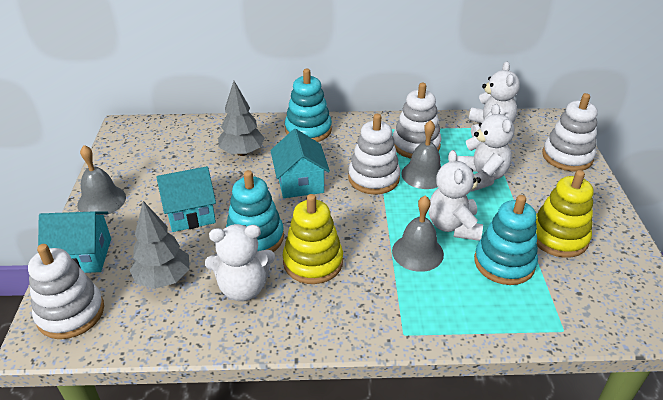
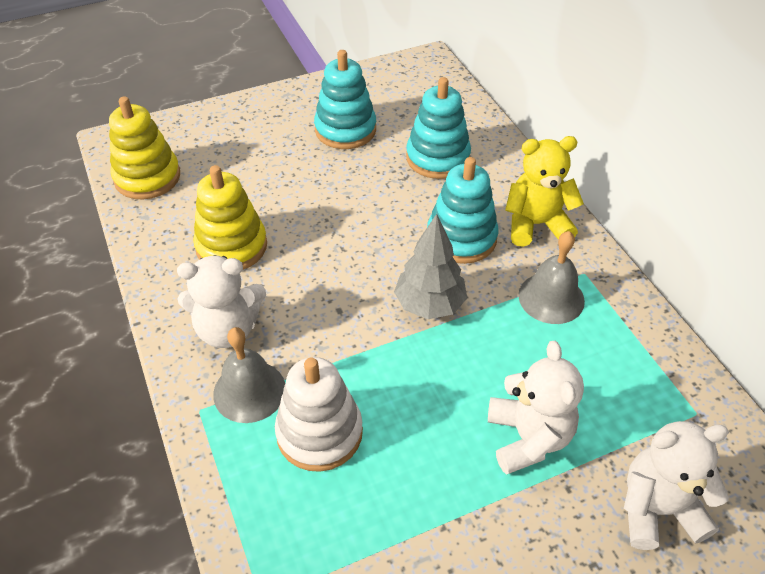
grey bell: 3 -> 2
grey tree: 2 -> 1
turquoise house: 3 -> 0
white stacking toy: 4 -> 1
white teddy bear: 4 -> 3
yellow teddy bear: 0 -> 1

